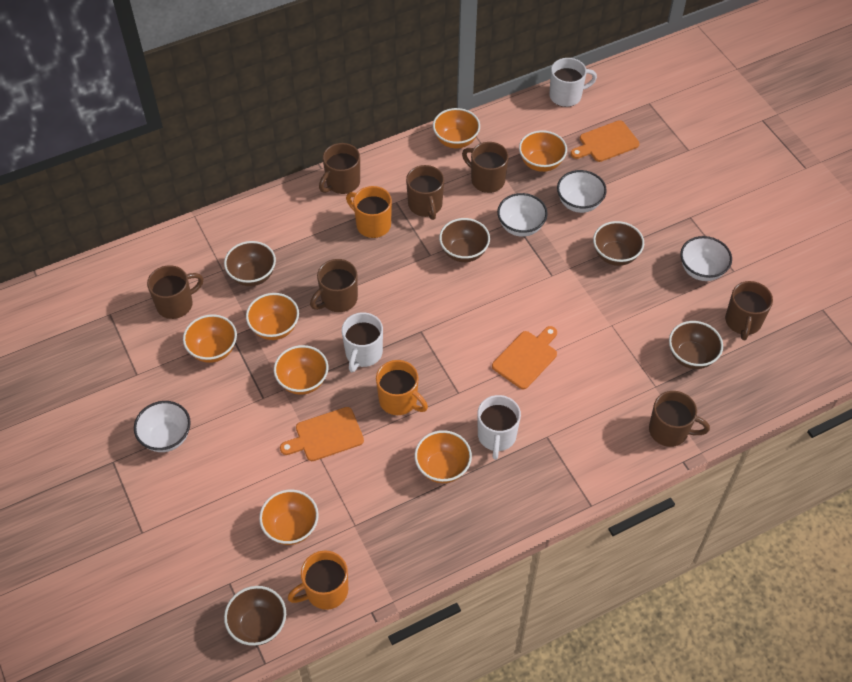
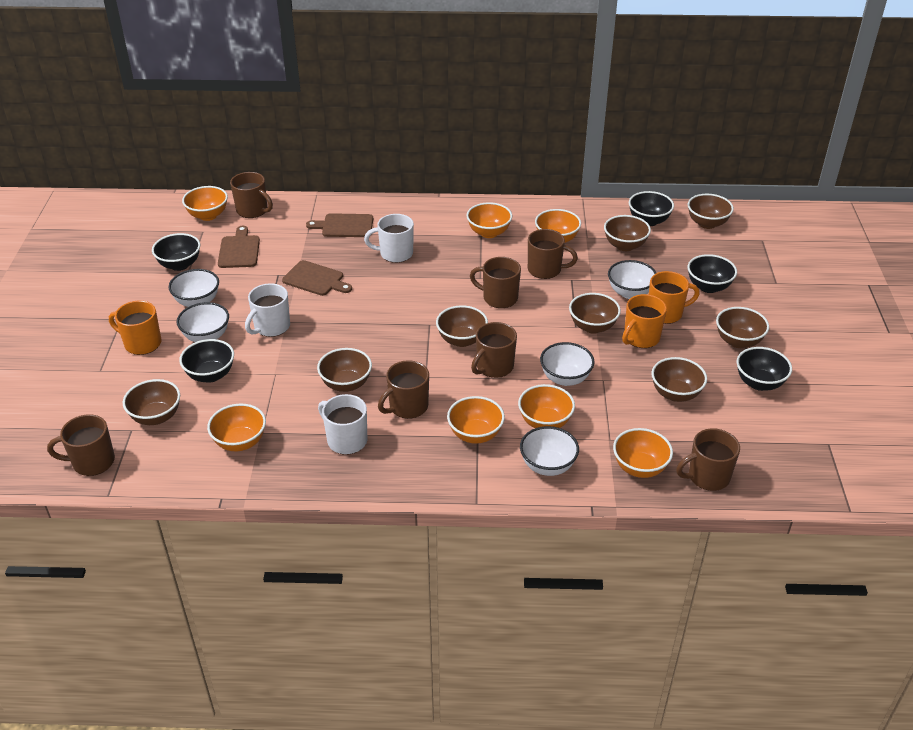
black bowl: 0 -> 5
brown bowl: 5 -> 8
brown cutting board: 0 -> 3
orange cutting board: 3 -> 0
white bowl: 4 -> 5

